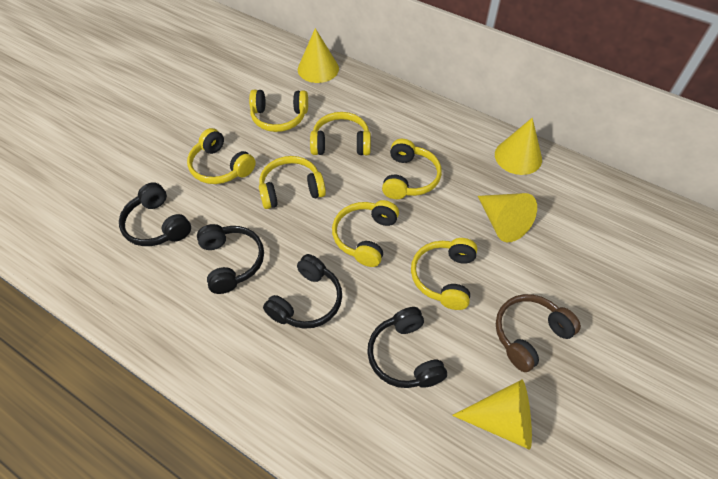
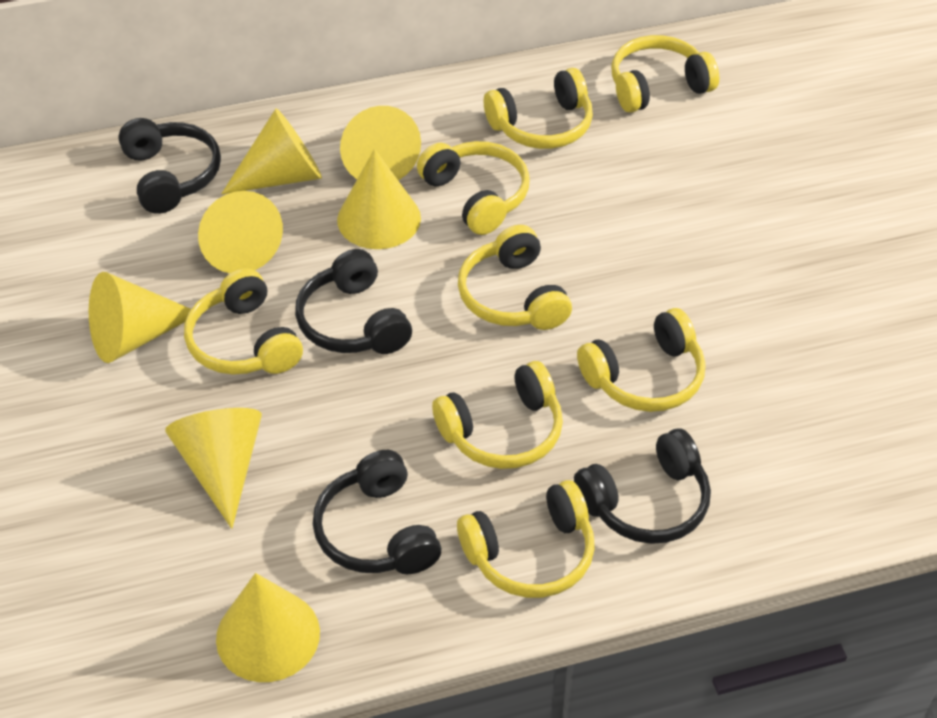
brown headphones: 1 -> 0
yellow cone: 4 -> 7
yellow headphones: 7 -> 8

